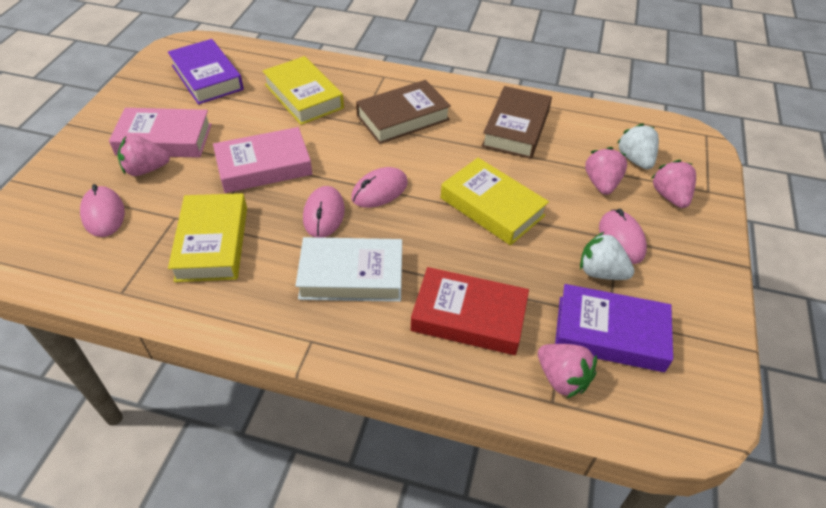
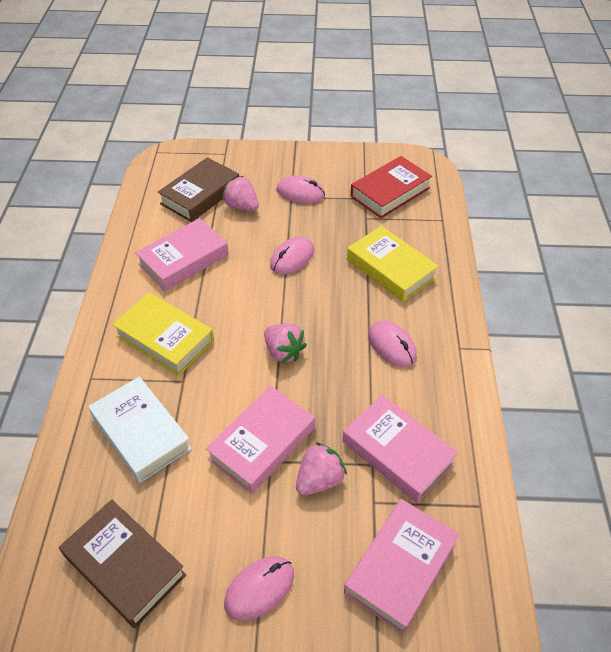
pink book: 2 -> 4
pink strawberry: 4 -> 3
purple book: 2 -> 0
white strawberry: 2 -> 0
yellow book: 3 -> 2

